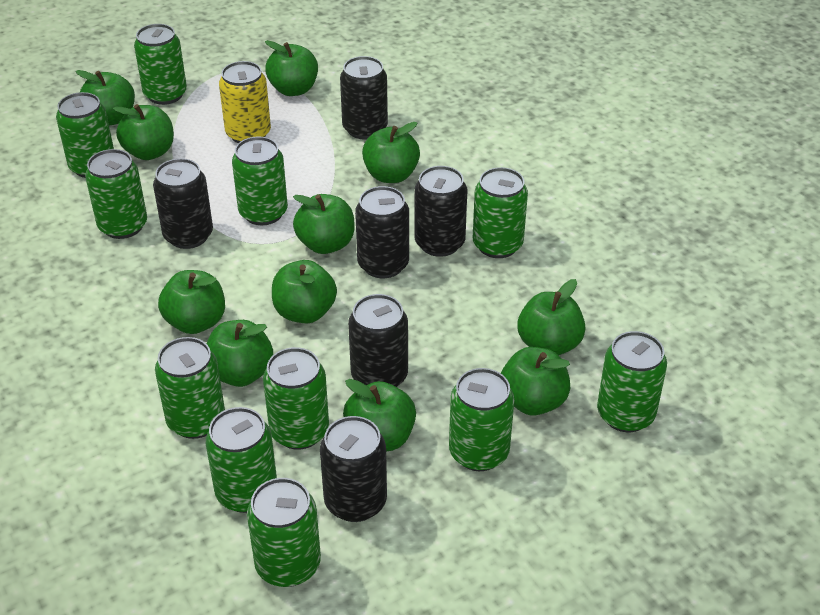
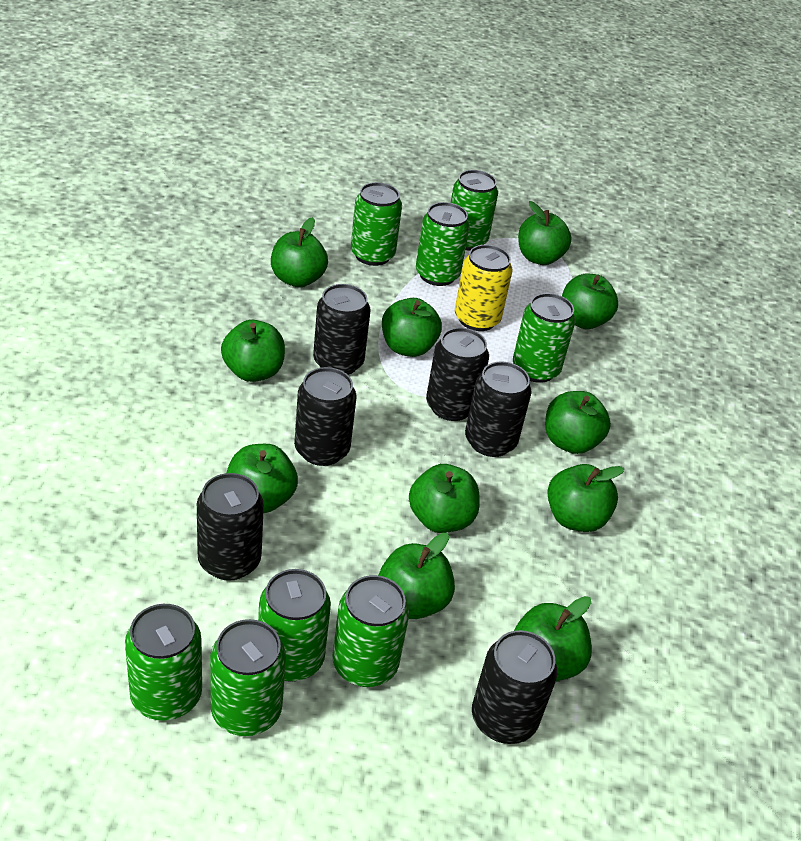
green can: 11 -> 8

